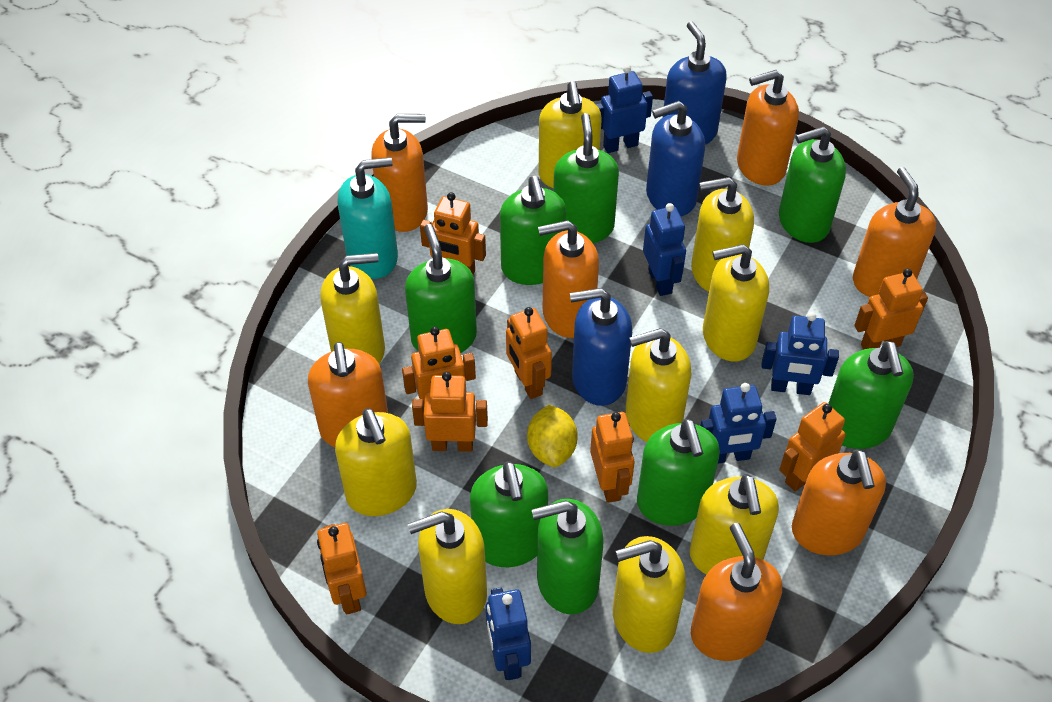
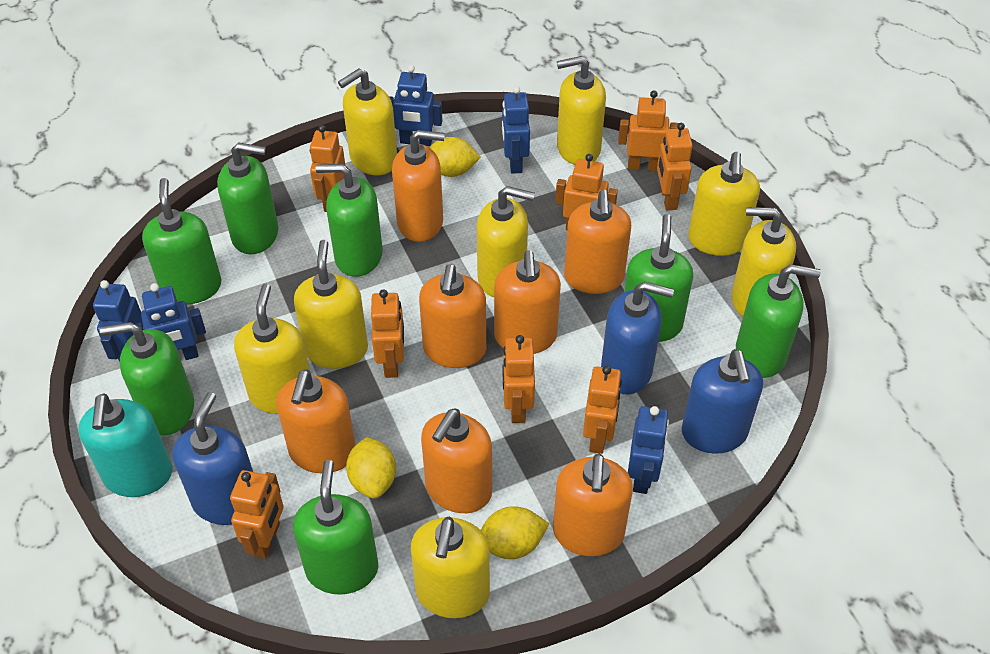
green soap dispenser: 8 -> 7
yellow lemon: 1 -> 3
yellow soap dispenser: 9 -> 8

